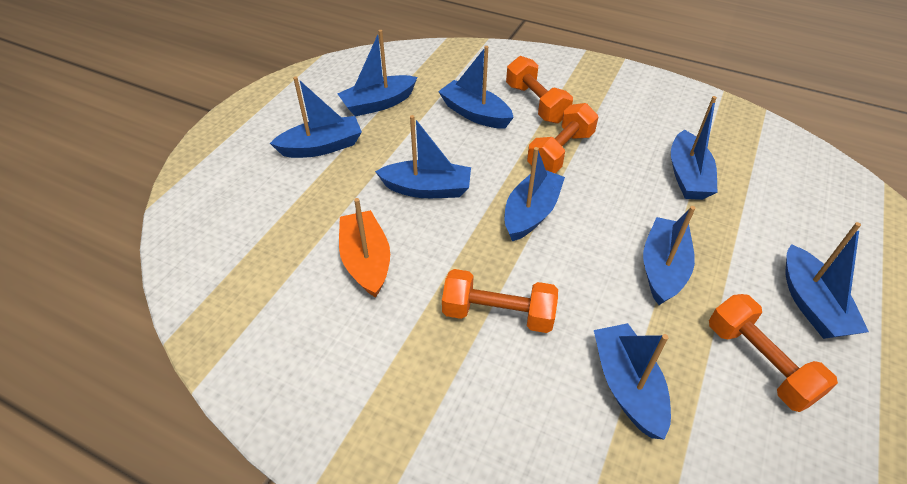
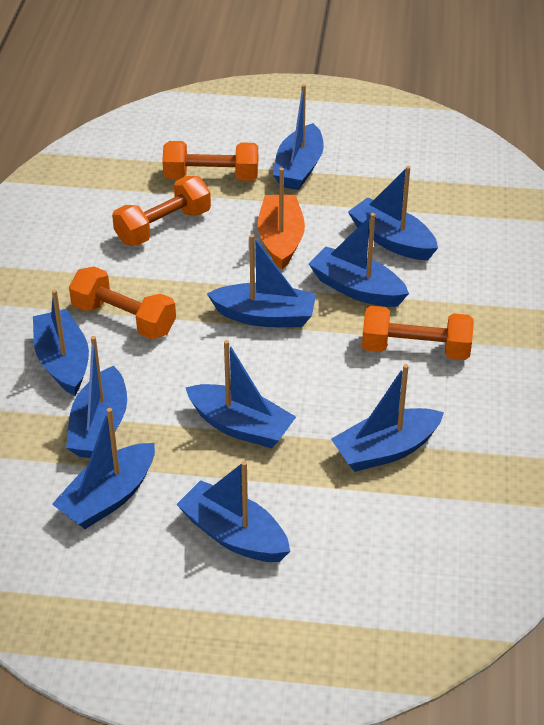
blue boat: 9 -> 10

